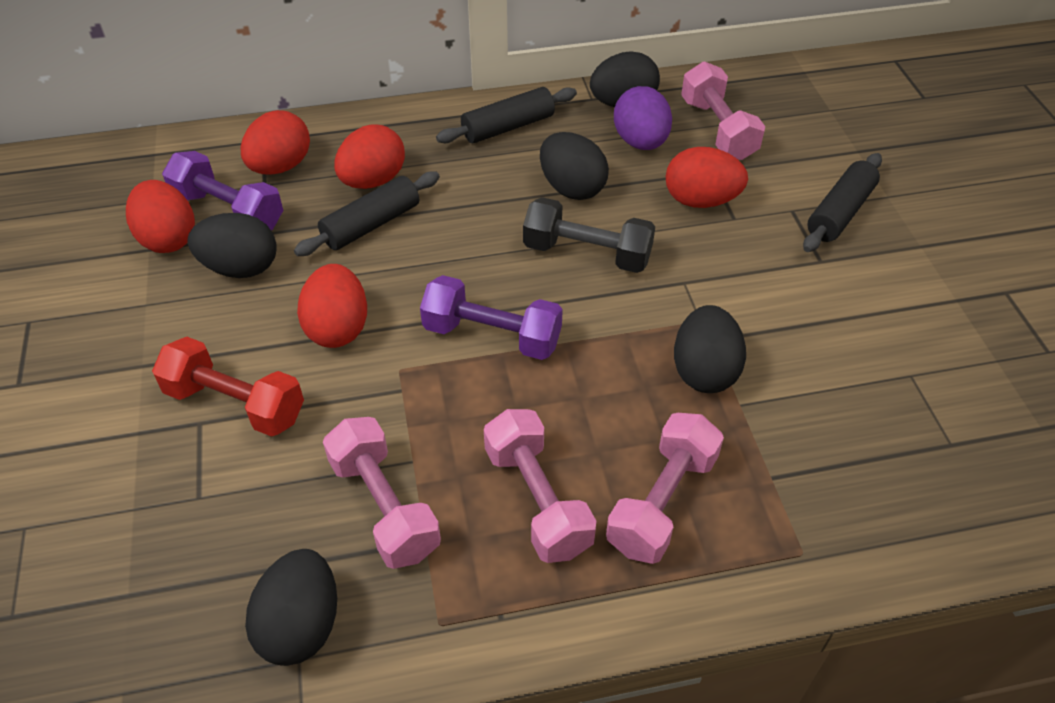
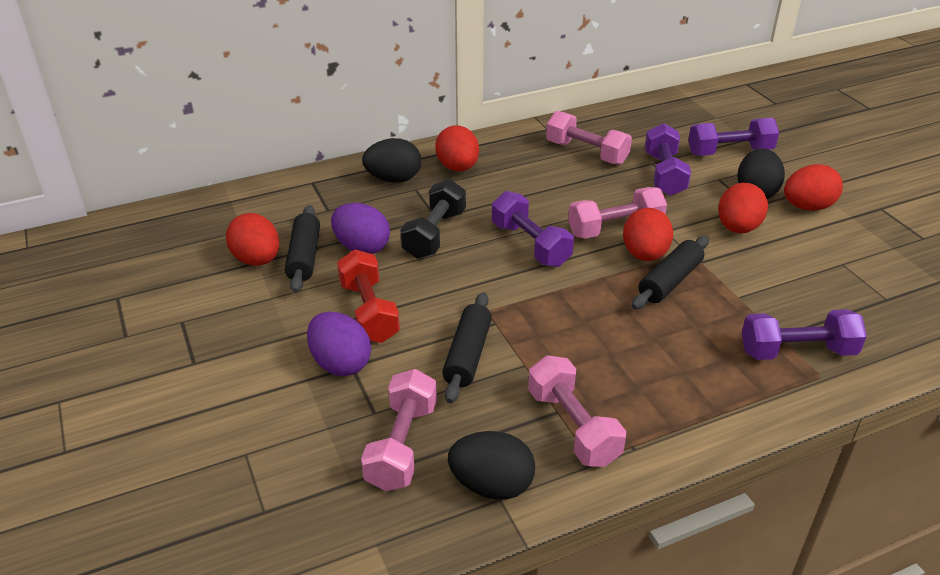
black egg: 5 -> 3
purple dumbbell: 2 -> 4
purple egg: 1 -> 2

